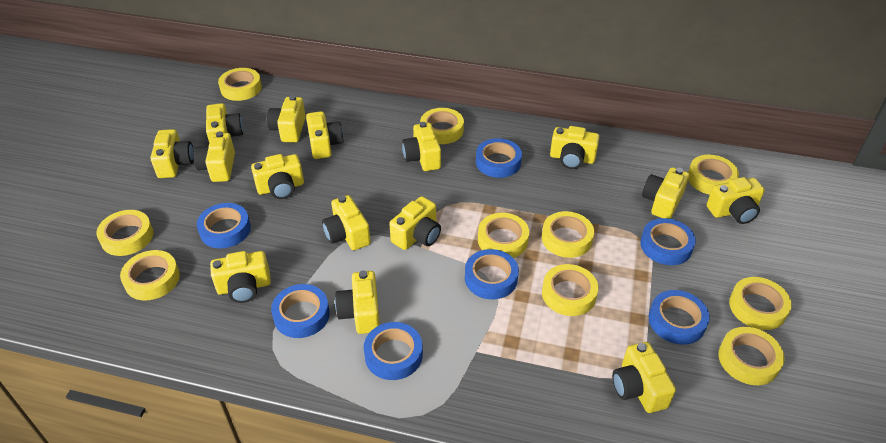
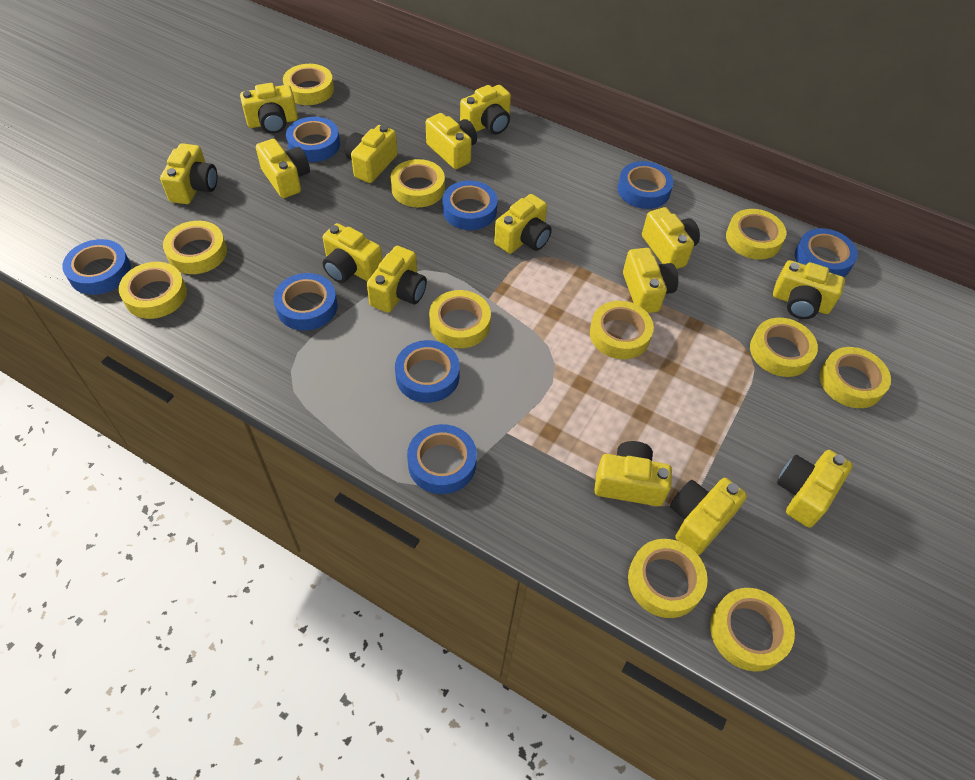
blue tape: 7 -> 8
yellow tape: 10 -> 11

